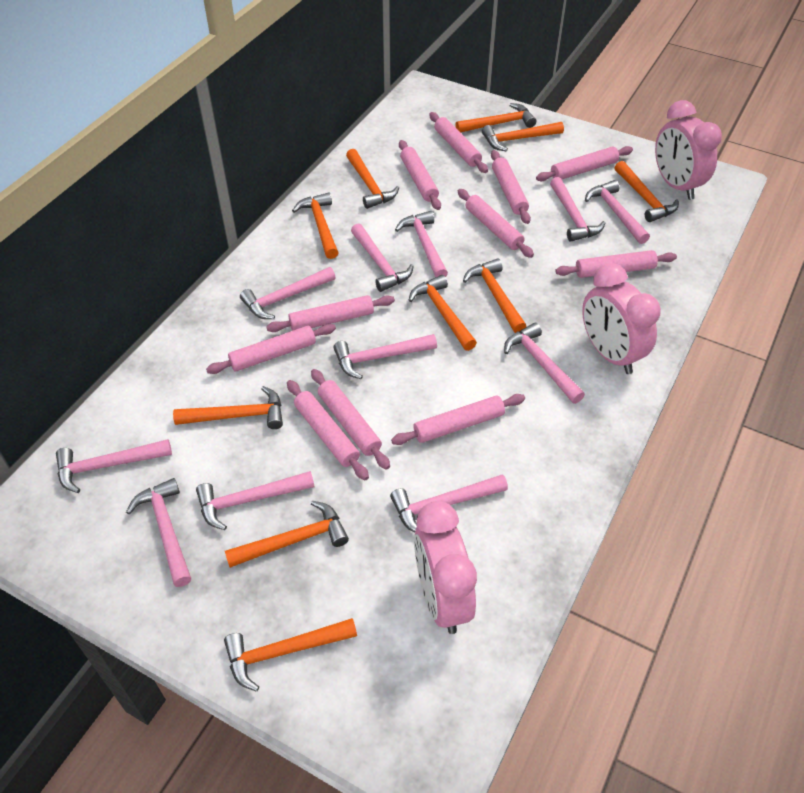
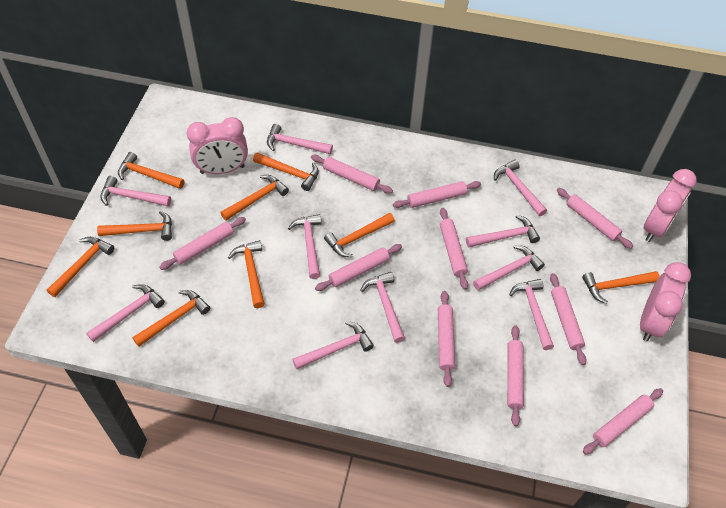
orange hammer: 10 -> 9
pink hammer: 11 -> 10
pink rolling pin: 11 -> 10

